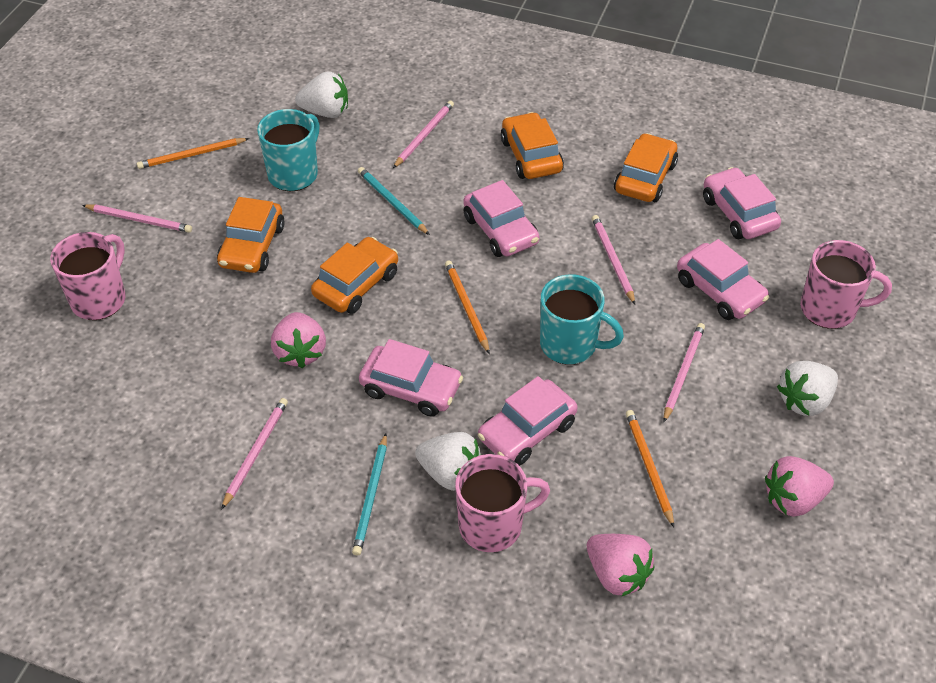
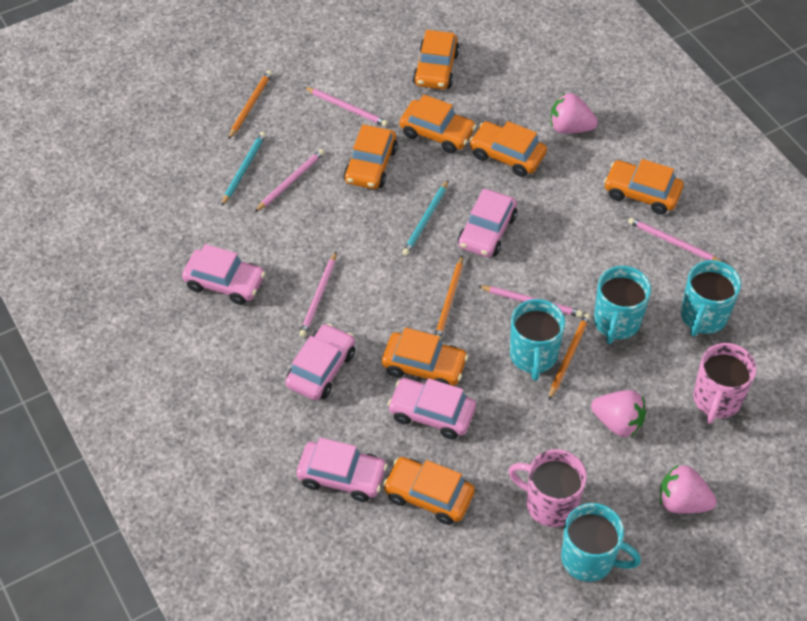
orange car: 4 -> 7
pink mug: 3 -> 2
turquoise mug: 2 -> 4
white strawberry: 3 -> 0

